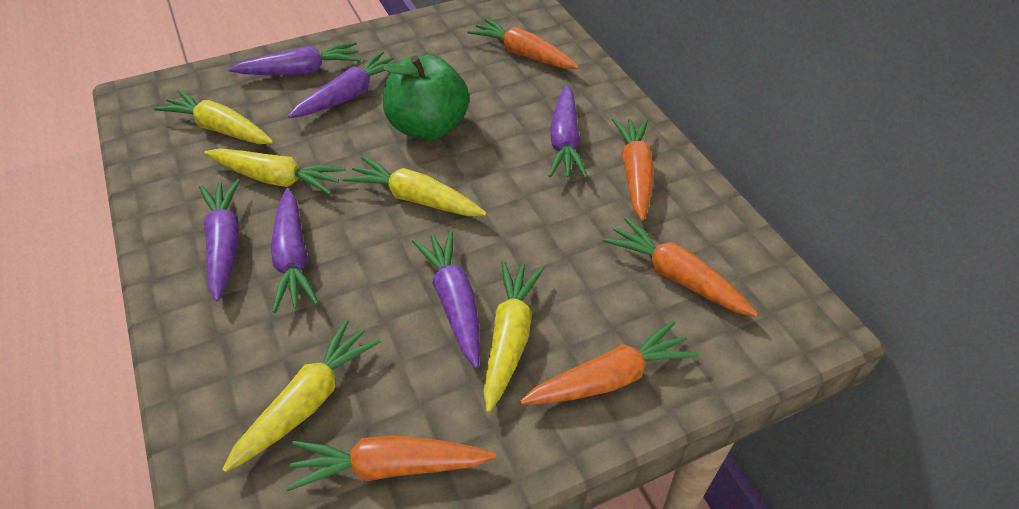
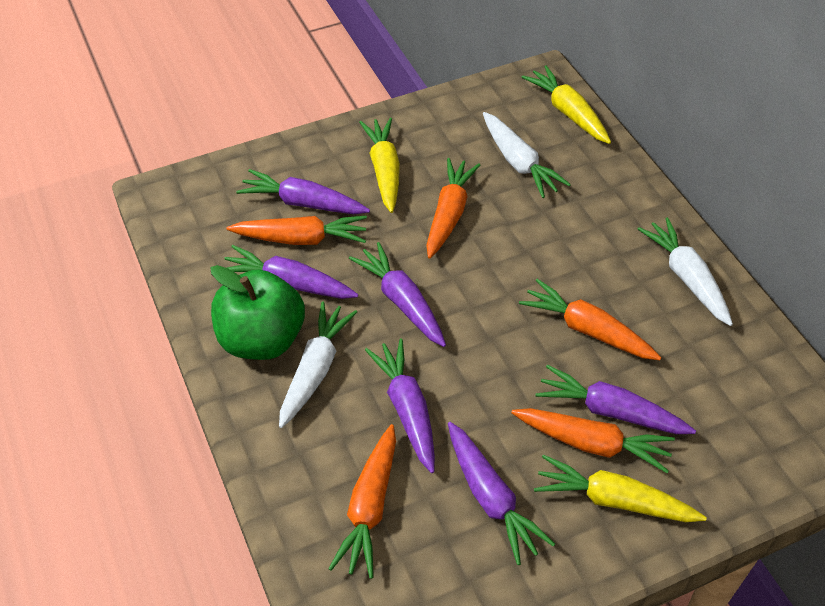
white carrot: 0 -> 3
yellow carrot: 5 -> 3

